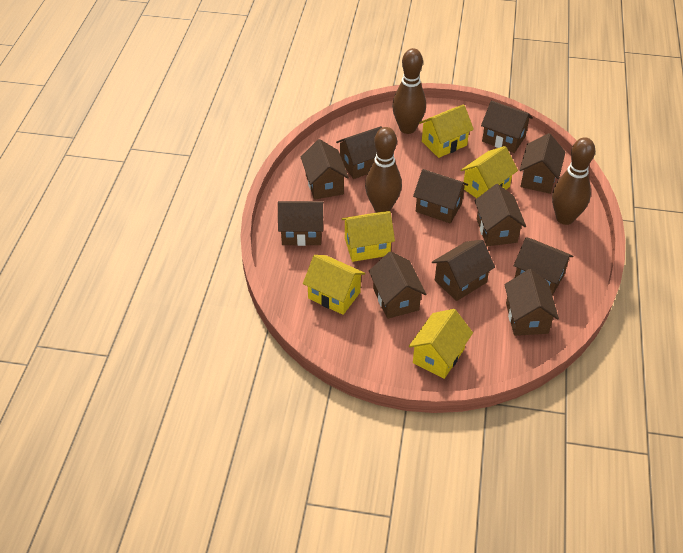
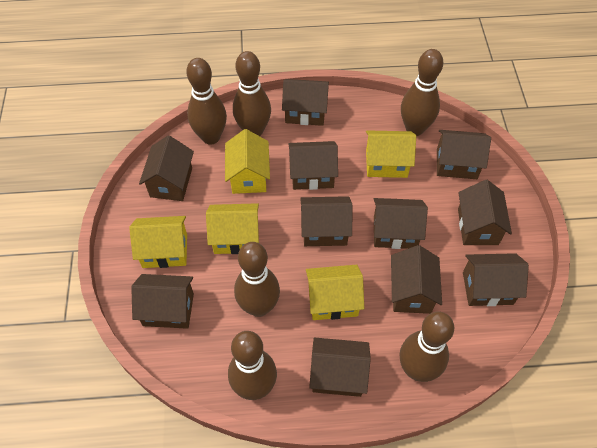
brown bowling pin: 3 -> 6

